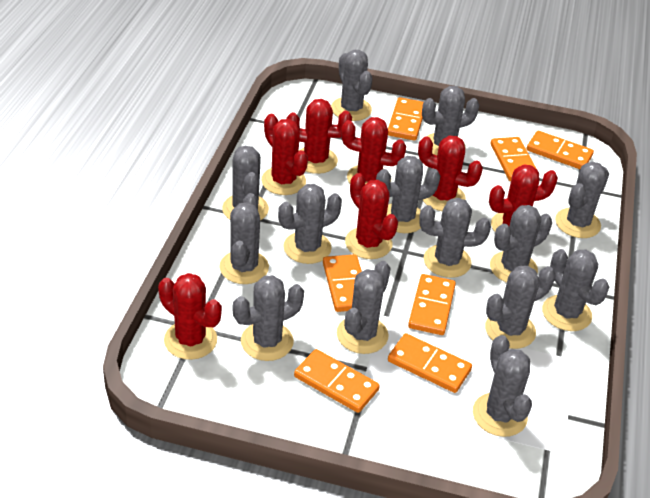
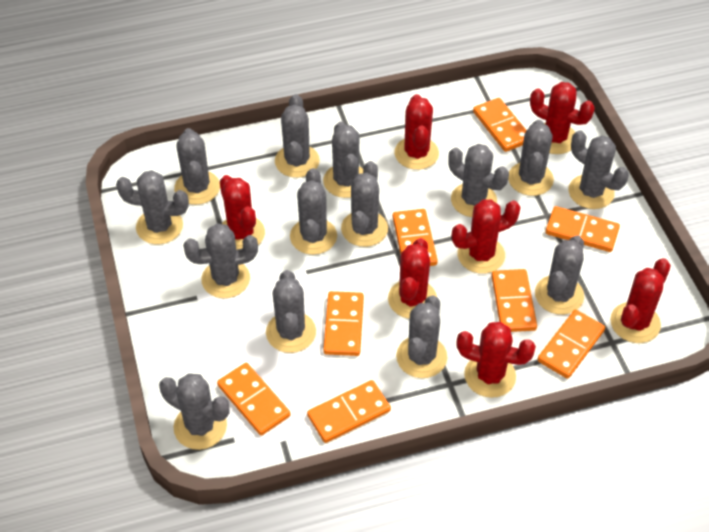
orange domino: 7 -> 8

